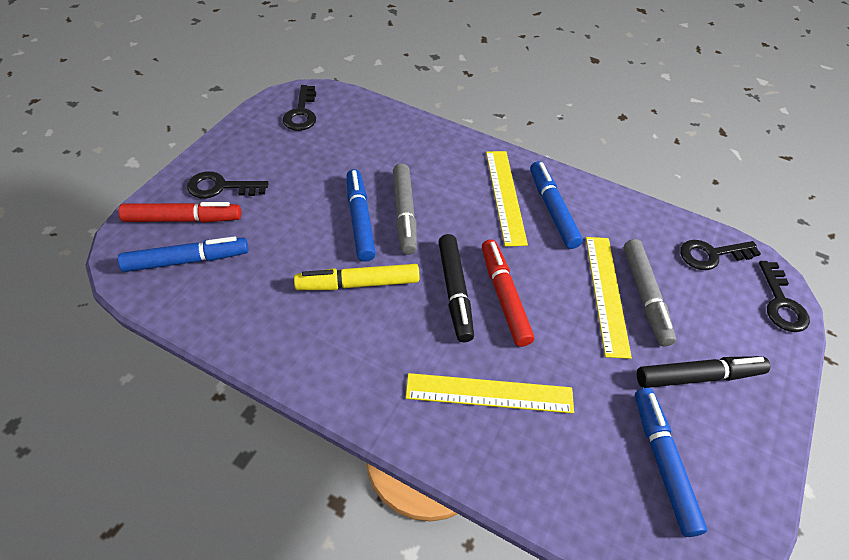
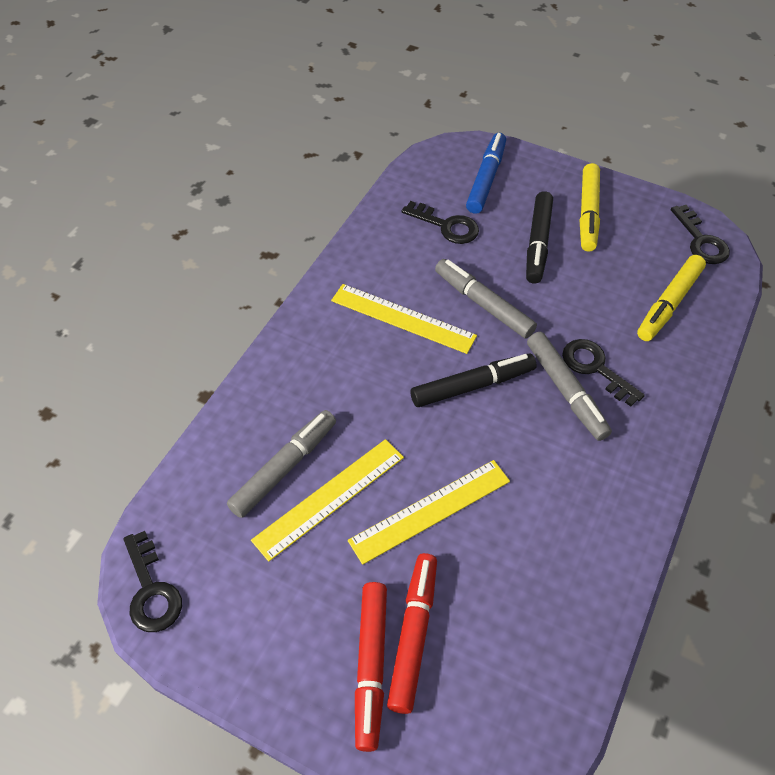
blue marker: 4 -> 1
grey marker: 2 -> 3
yellow marker: 1 -> 2

